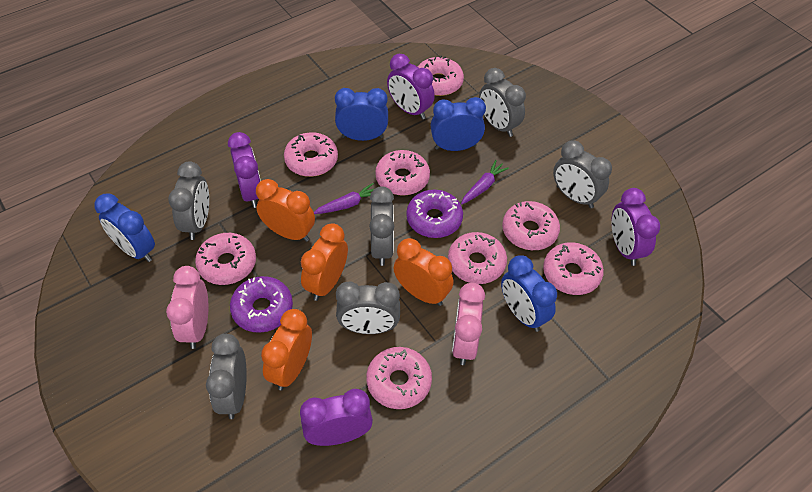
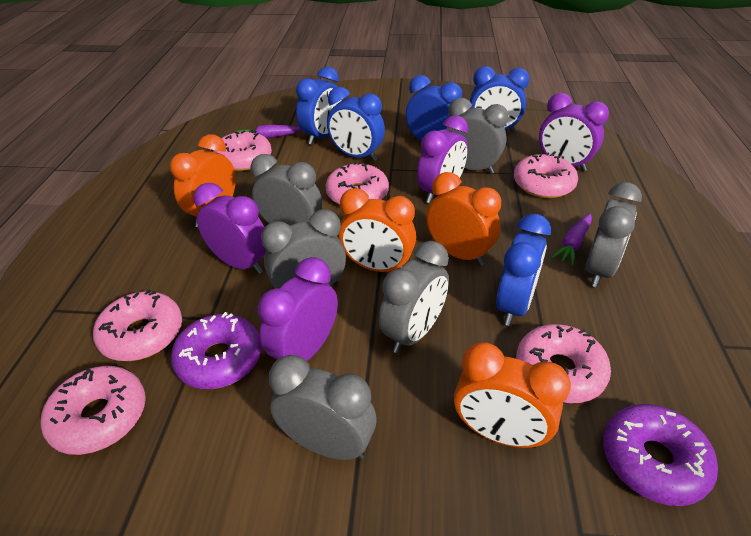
blue clock: 4 -> 5
pink clock: 2 -> 0
pink donut: 8 -> 6

